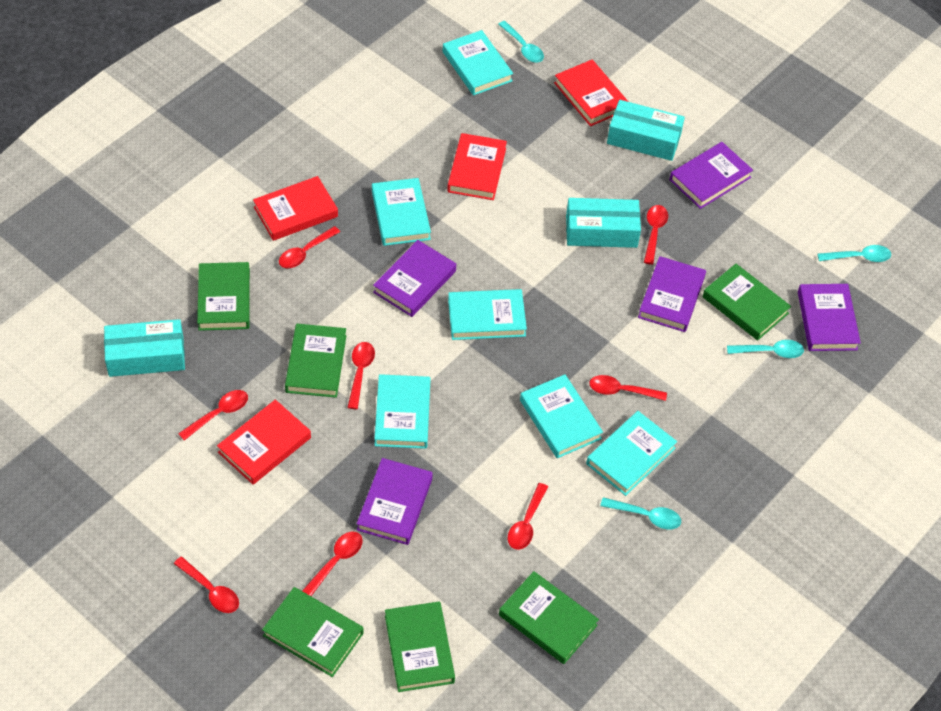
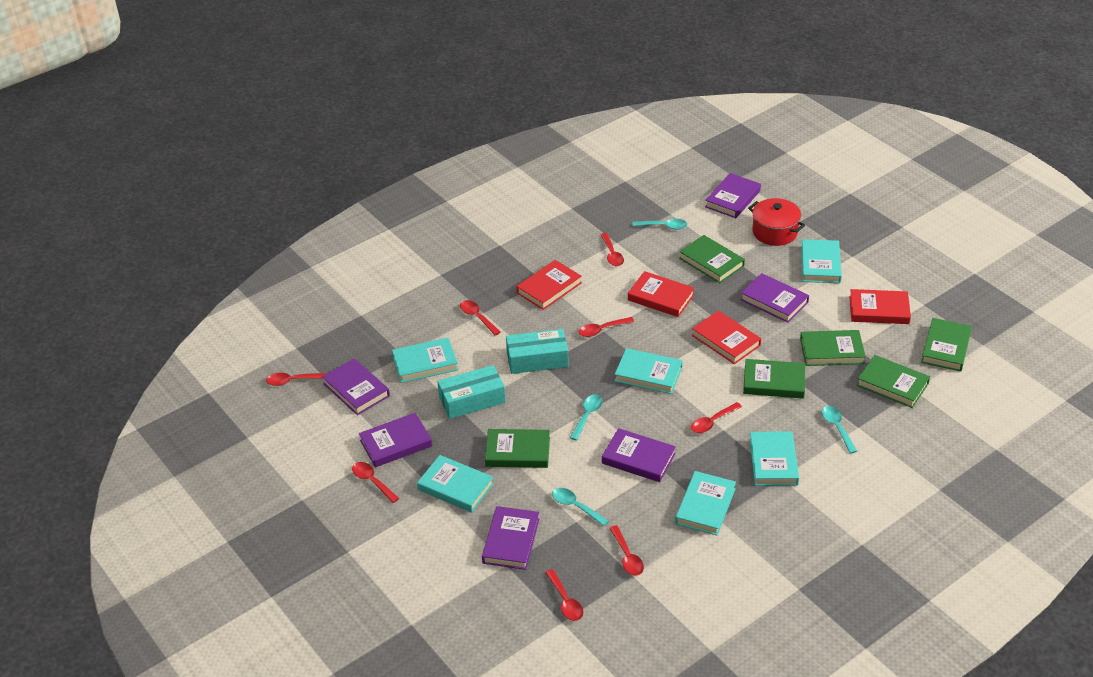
purple book: 5 -> 6
red pot: 0 -> 1
turquoise box: 3 -> 2

